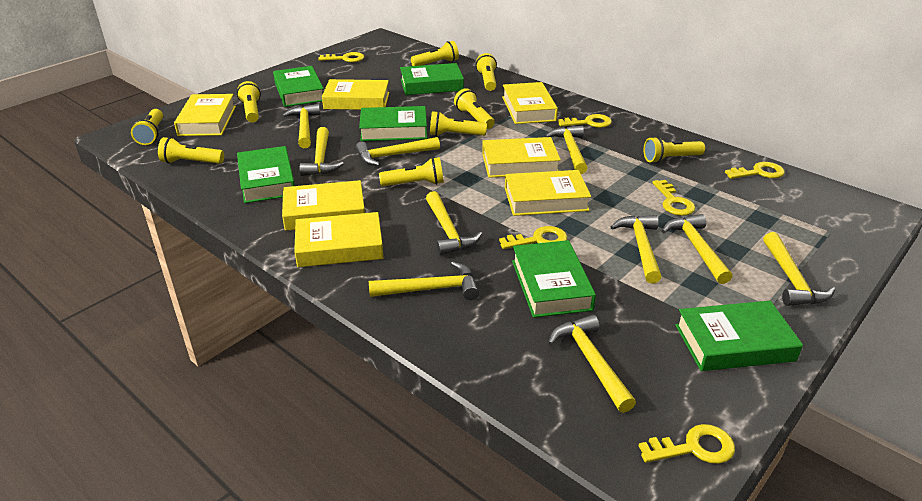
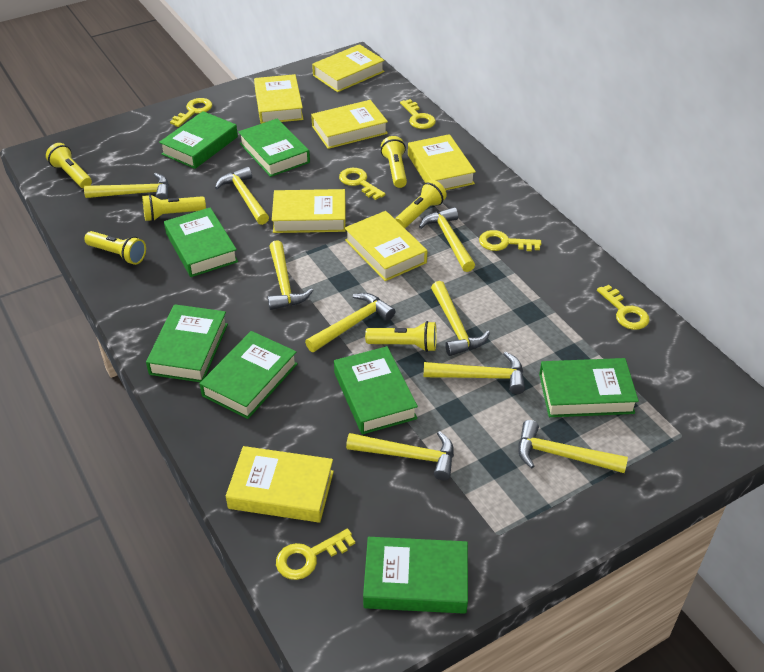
green book: 6 -> 8
yellow flashlight: 9 -> 6
yellow hammer: 10 -> 9

